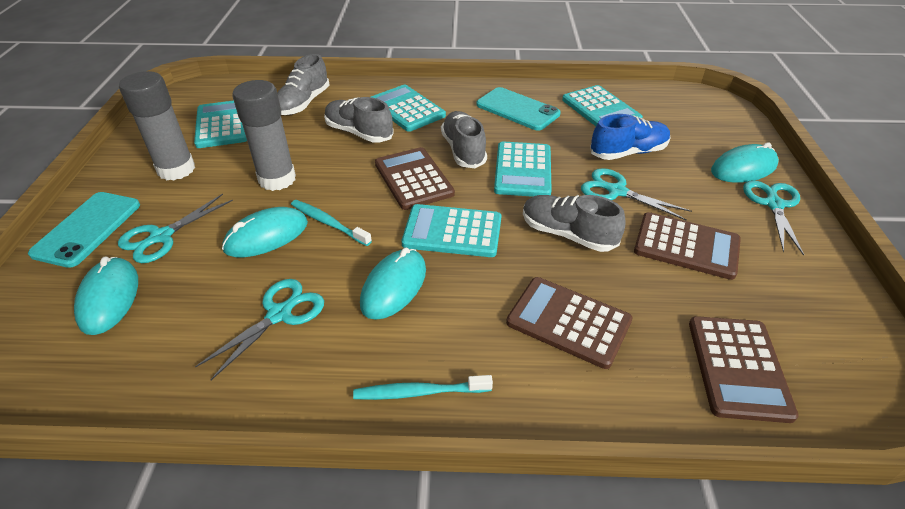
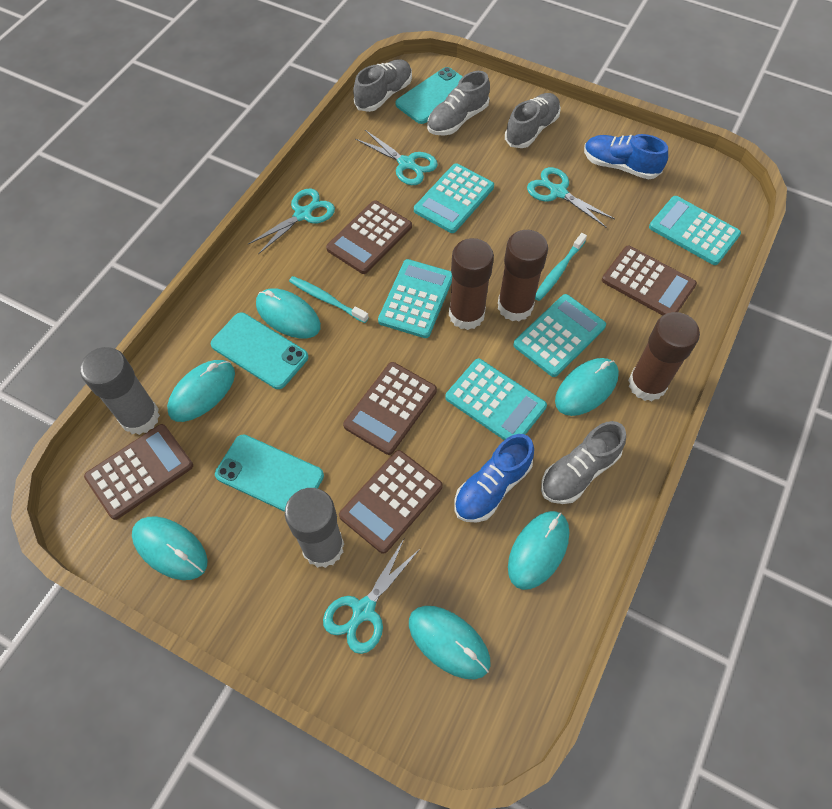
blue shoe: 1 -> 2
brown calculator: 4 -> 5
brown glue stick: 0 -> 3
turquoise mouse: 4 -> 6
turquoise phone: 2 -> 3

